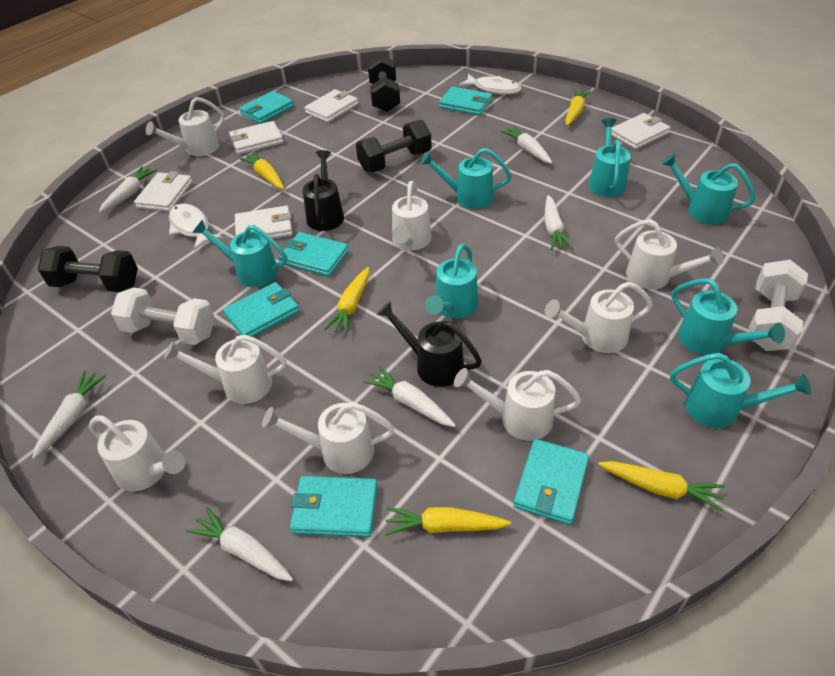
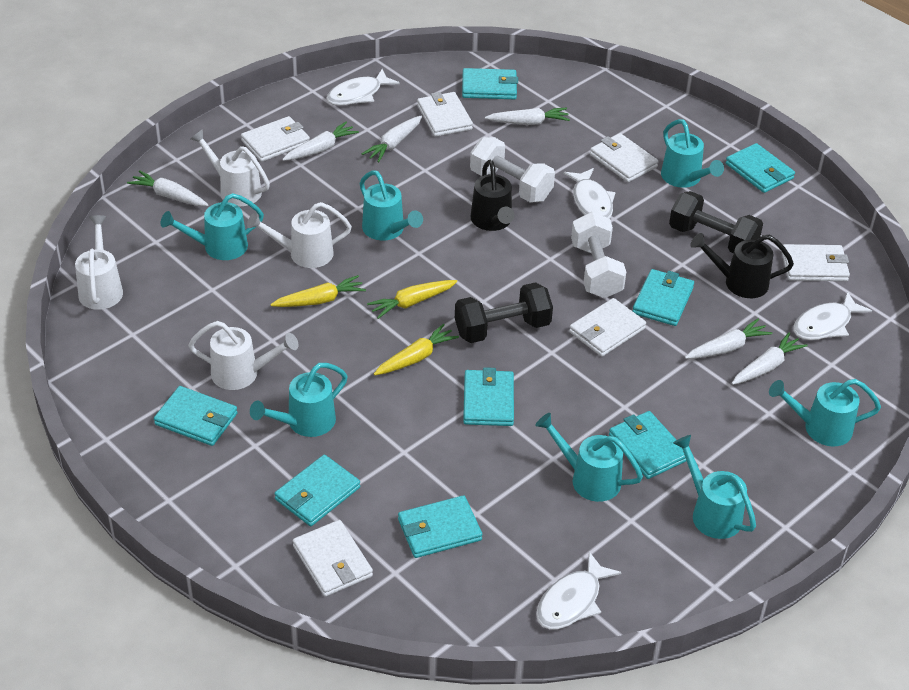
black dumbbell: 3 -> 2
turquoise wallet: 6 -> 8
white fish: 2 -> 4
white wallet: 5 -> 6
white watering can: 8 -> 4
yellow carrot: 5 -> 3

